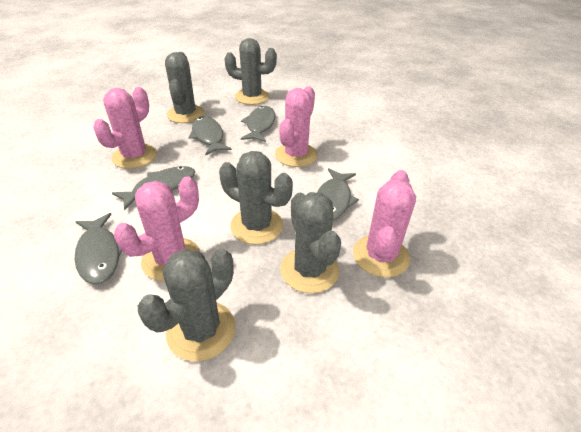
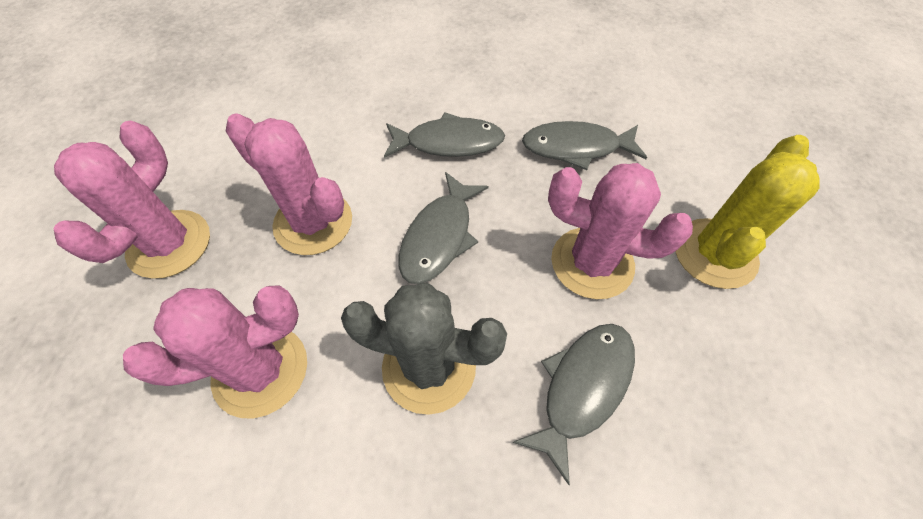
grey cactus: 5 -> 1
grey fish: 5 -> 4
yellow cactus: 0 -> 1

